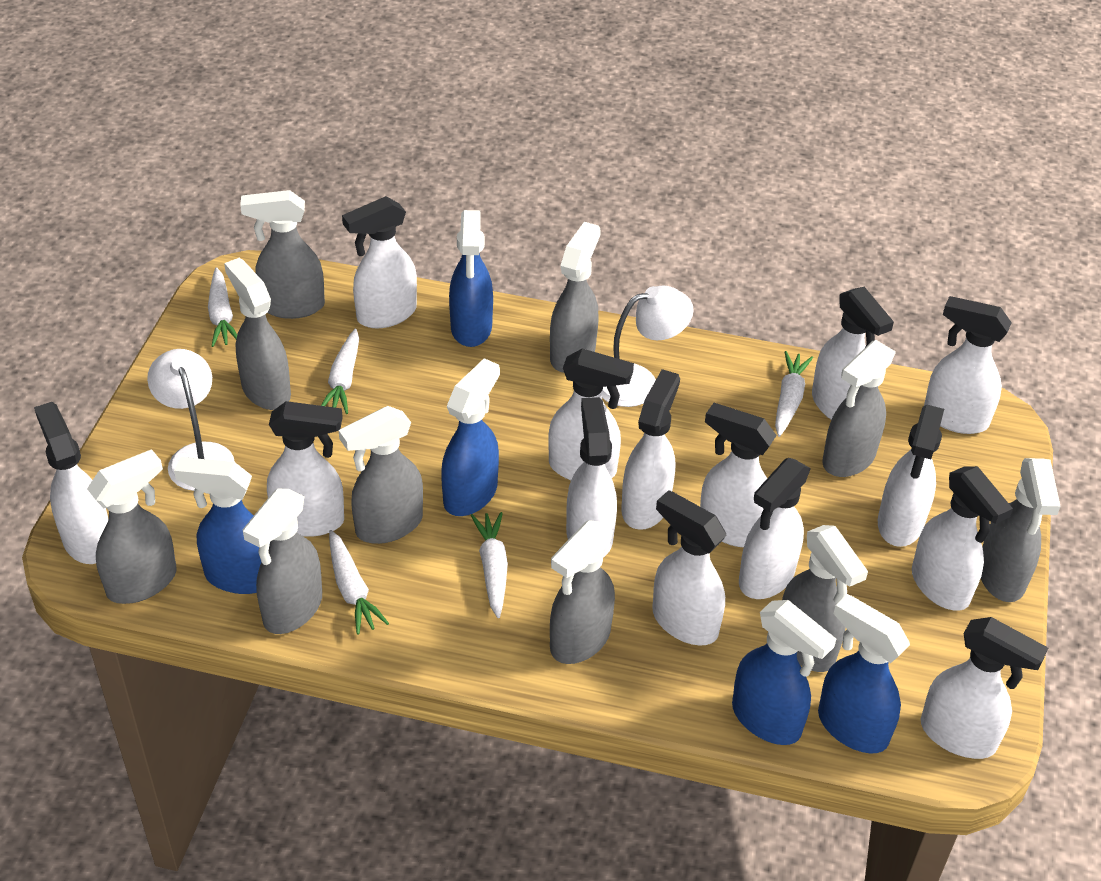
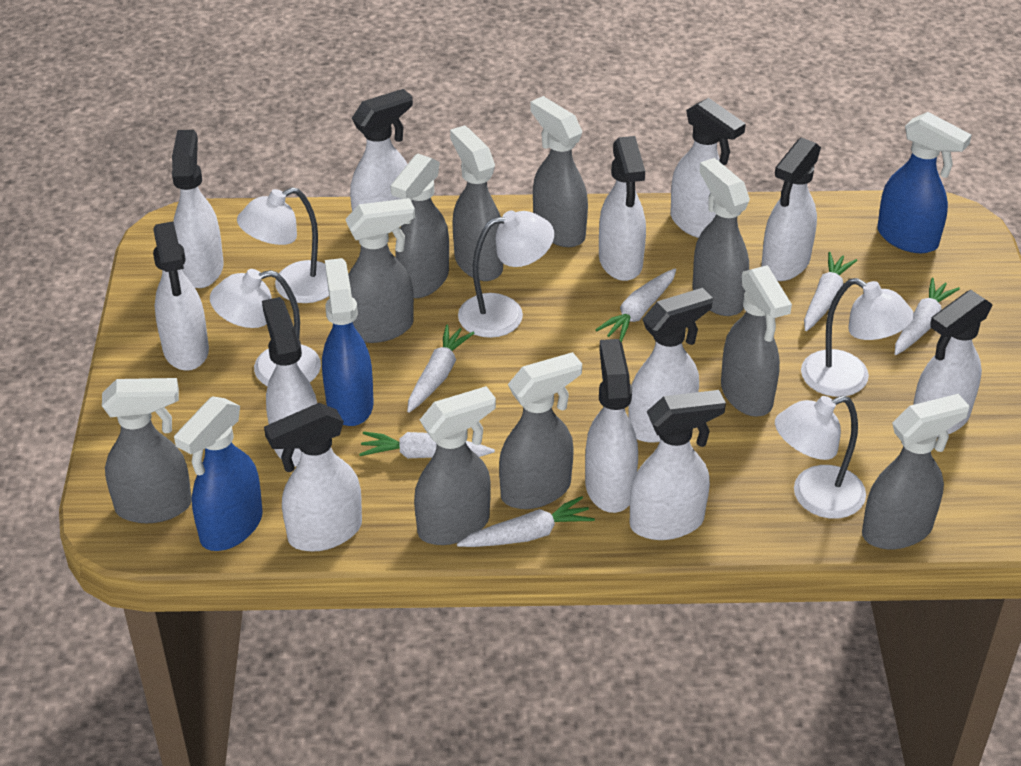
blue spray bottle: 5 -> 3
white carrot: 5 -> 6
white lamp: 2 -> 5
white spray bottle: 14 -> 12

